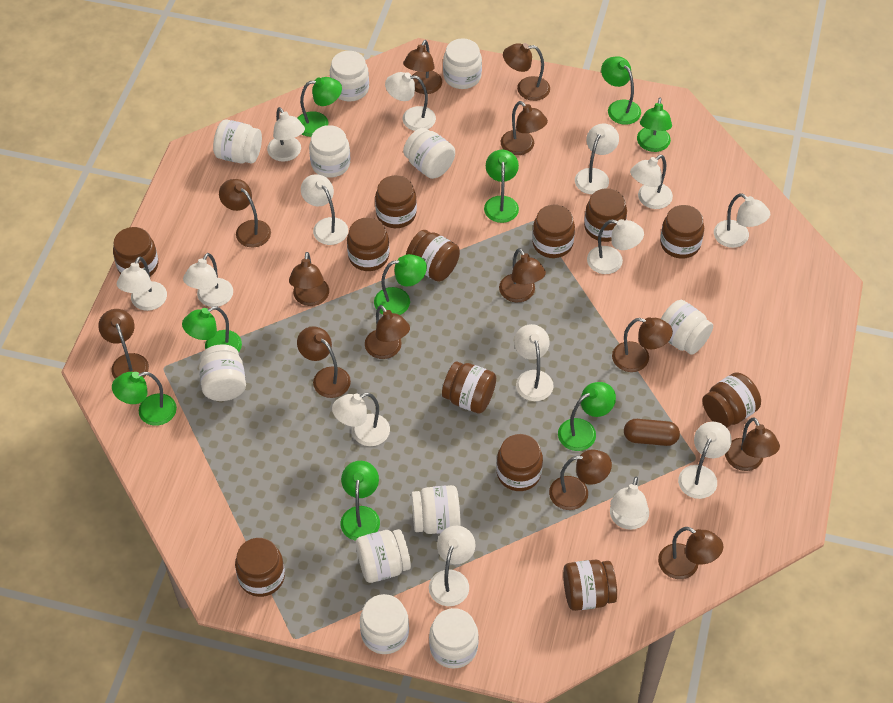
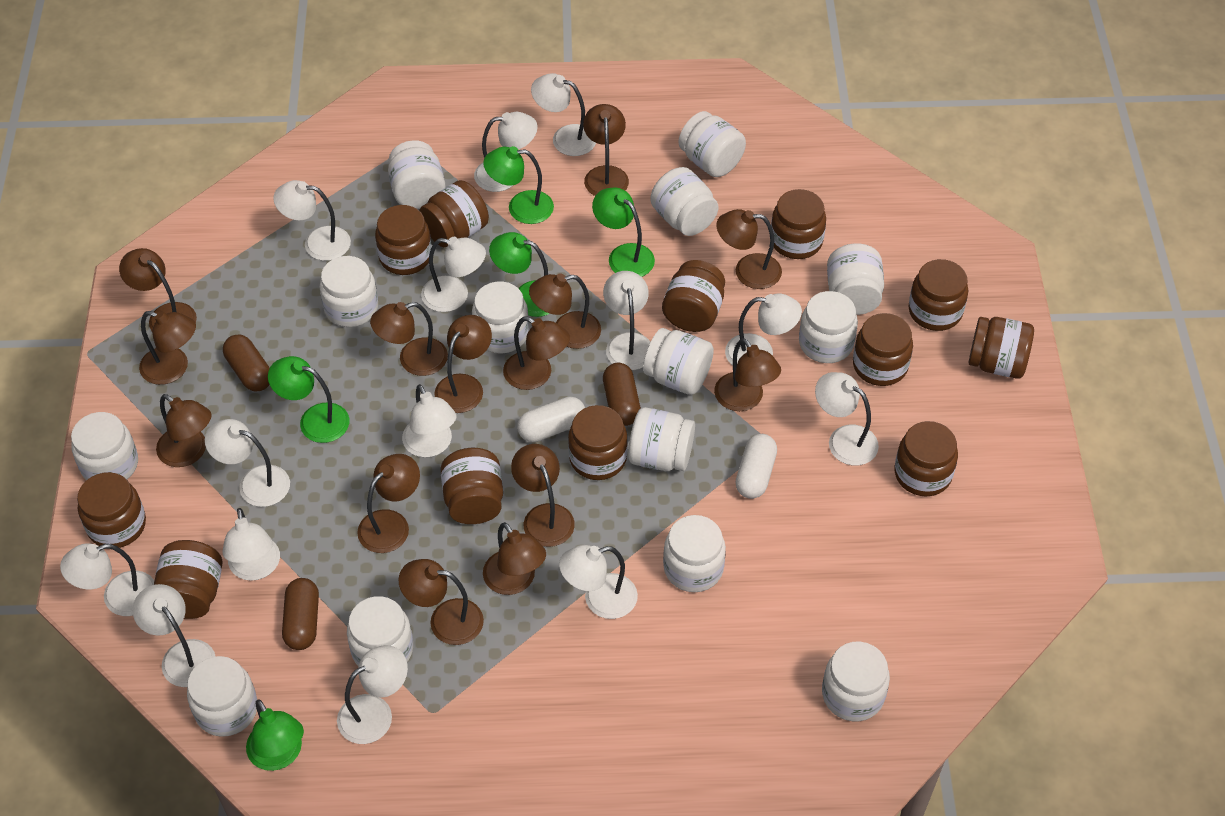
brown capsule: 1 -> 3
brown lamp: 13 -> 14
green lamp: 9 -> 5
white capsule: 0 -> 2
white jar: 11 -> 14

